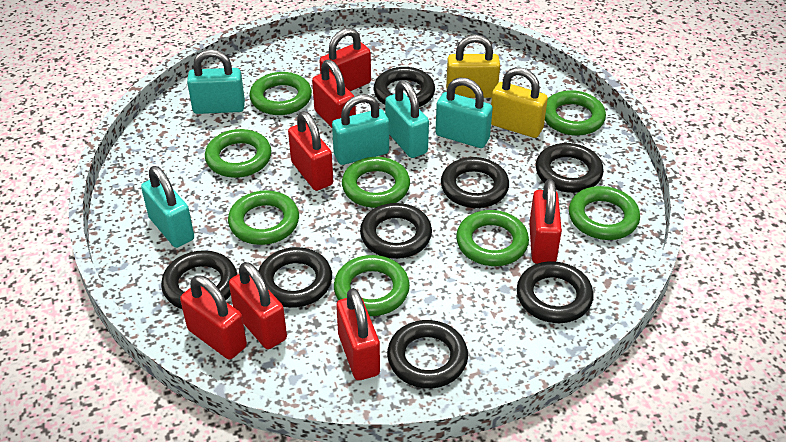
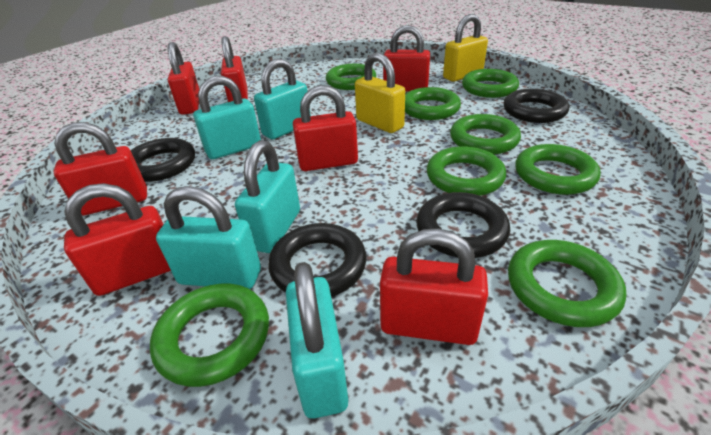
black ring: 8 -> 4

